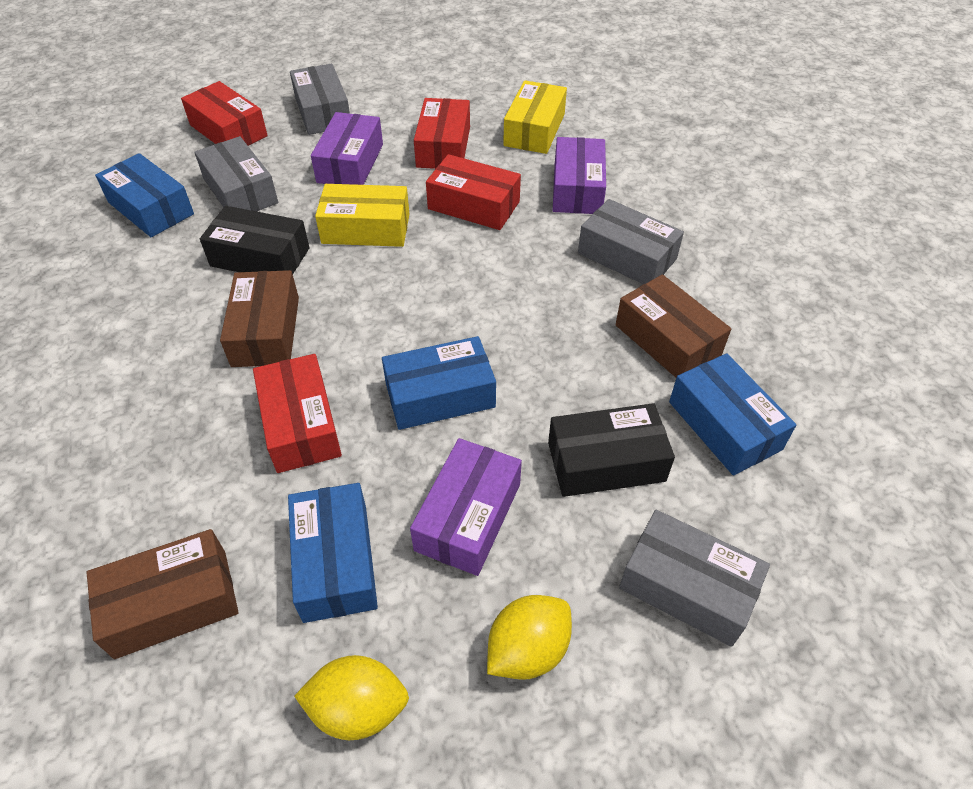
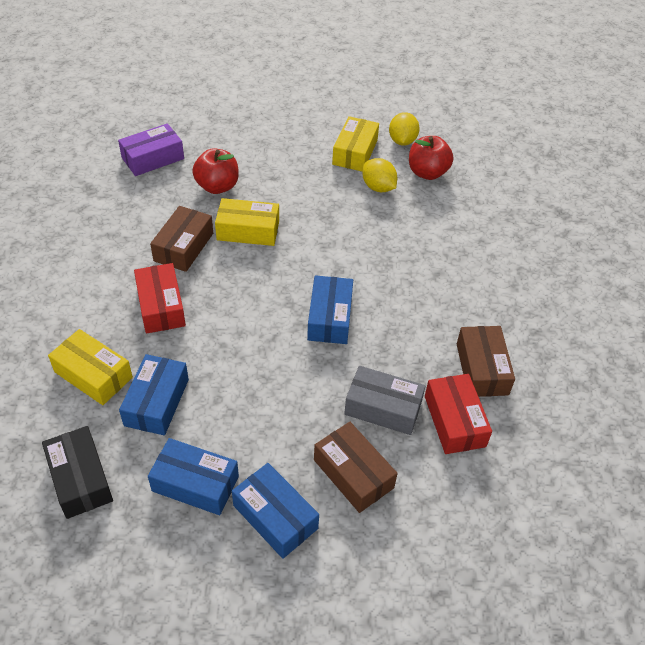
black box: 2 -> 1
grey box: 4 -> 1
purple box: 3 -> 1
red apple: 0 -> 2
red box: 4 -> 2
yellow box: 2 -> 3

